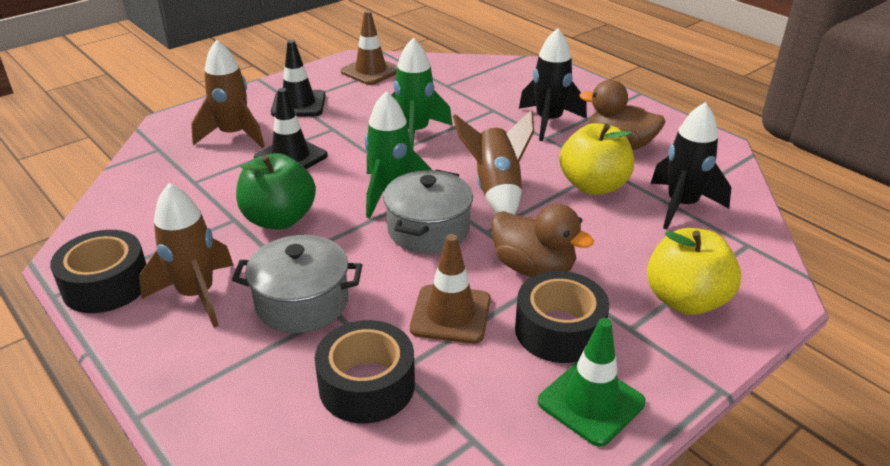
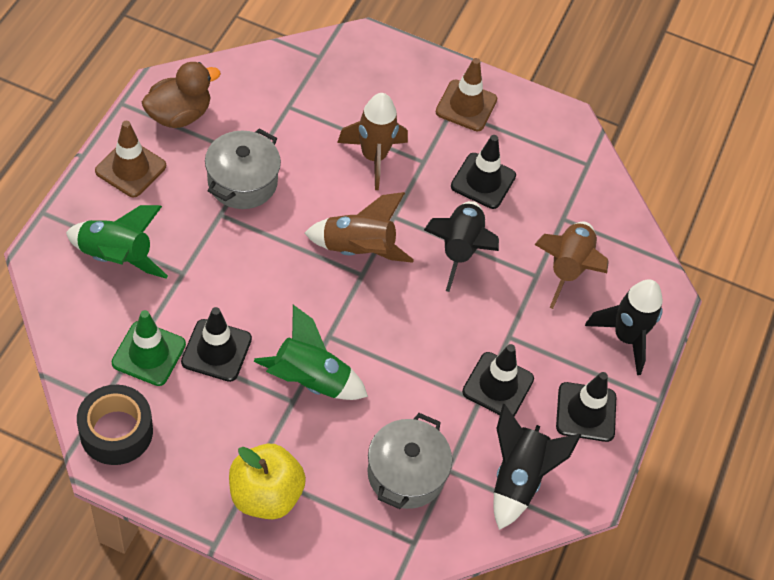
black rocket: 2 -> 3
black tape: 3 -> 1
black traffic cone: 2 -> 4
brown duck: 2 -> 1
green apple: 1 -> 0
yellow apple: 2 -> 1

